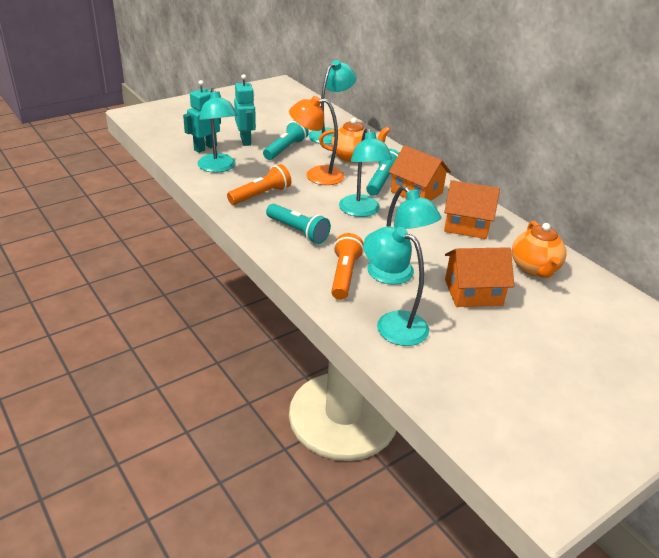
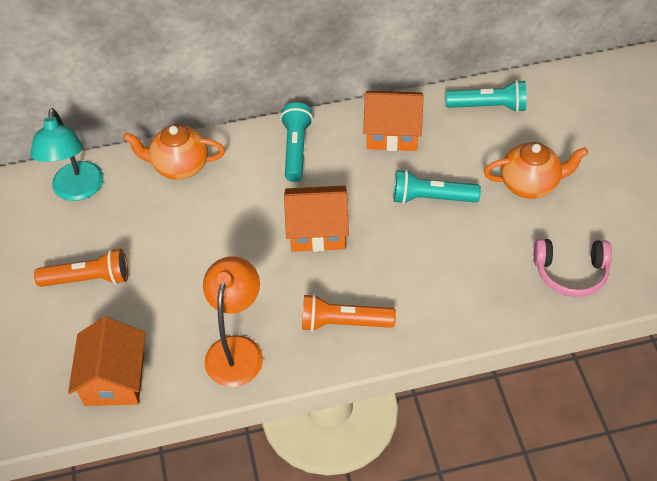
pink headphones: 0 -> 1
turquoise lamp: 5 -> 1
turquoise robot: 2 -> 0

